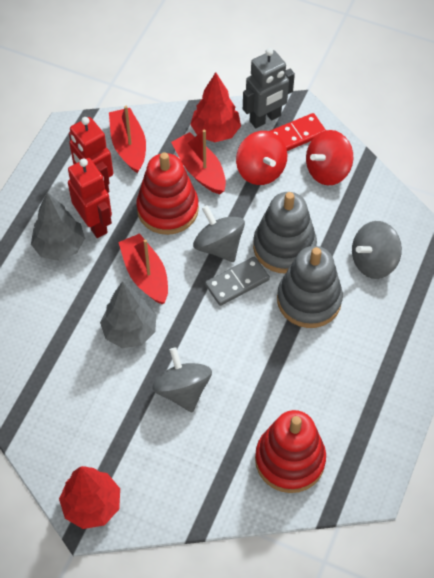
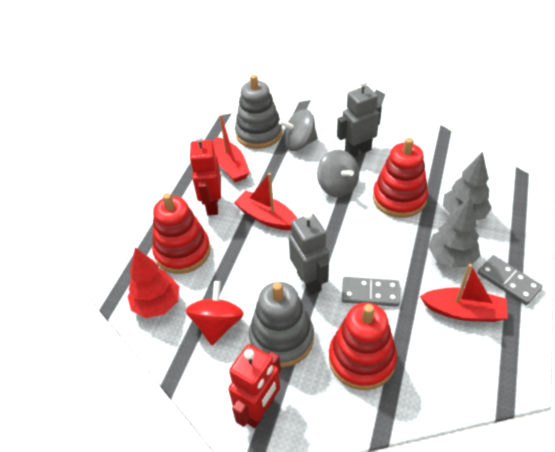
grey domino: 1 -> 2
grey robot: 1 -> 2
grey spinning top: 3 -> 2
red domino: 1 -> 0
red spinning top: 2 -> 1
red stacking toy: 2 -> 3
red tree: 2 -> 1

